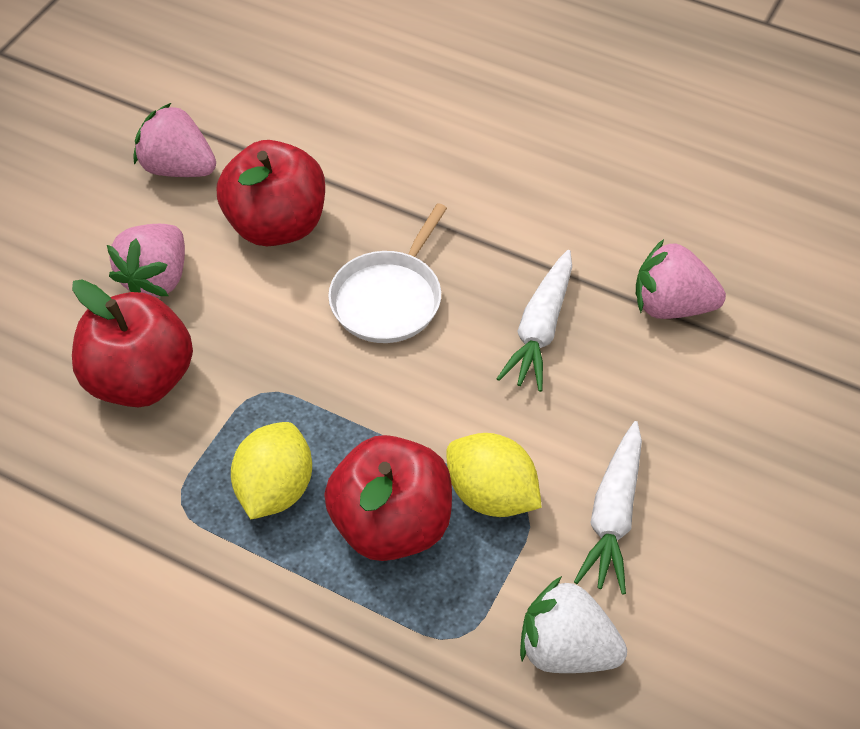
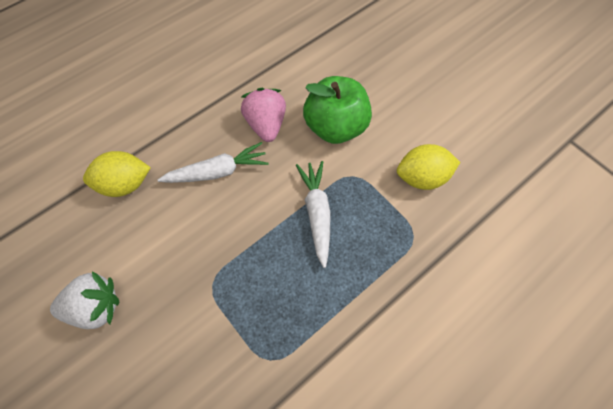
green apple: 0 -> 1
pink strawberry: 3 -> 1
red apple: 3 -> 0
white pan: 1 -> 0

